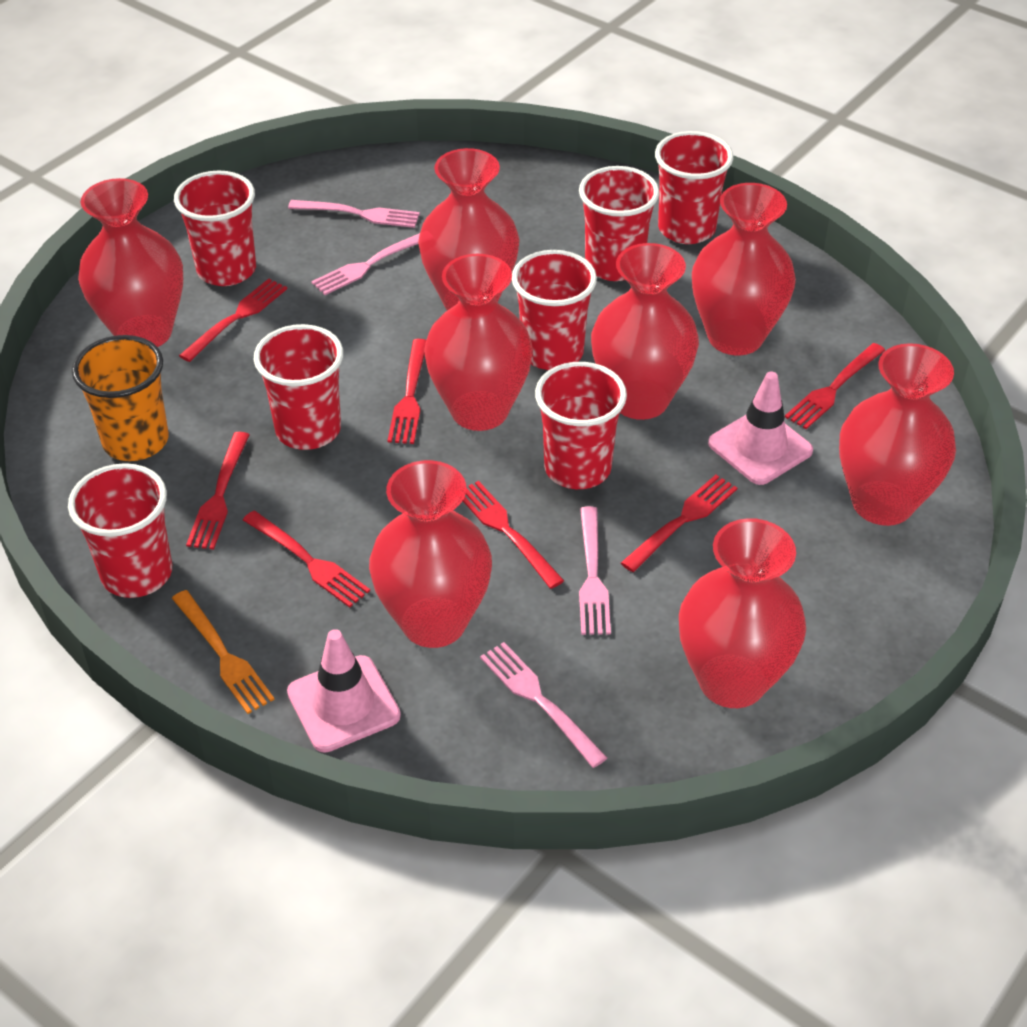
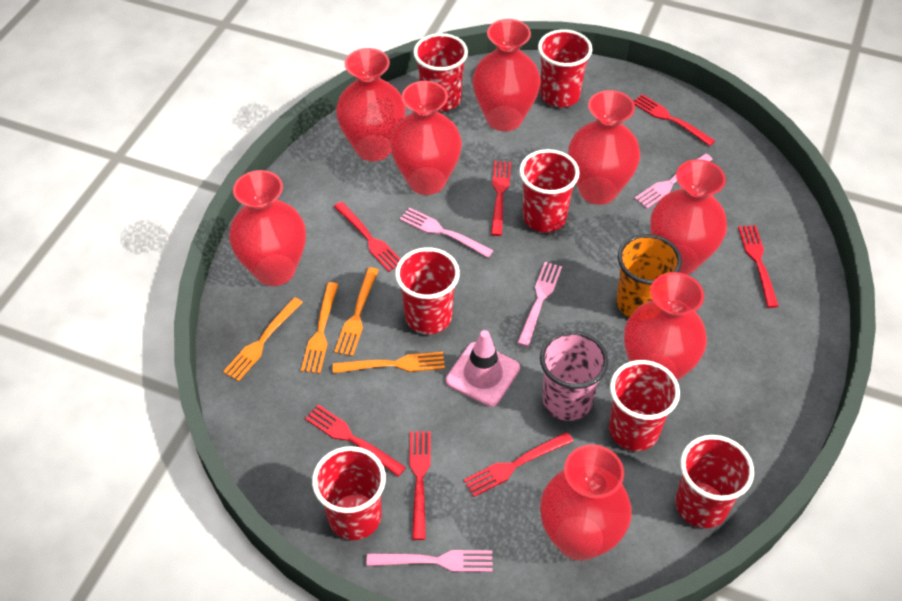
orange fork: 1 -> 4
pink cup: 0 -> 1
pink traffic cone: 2 -> 1

